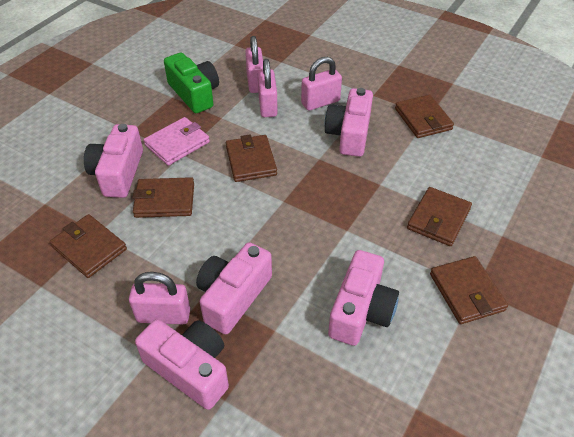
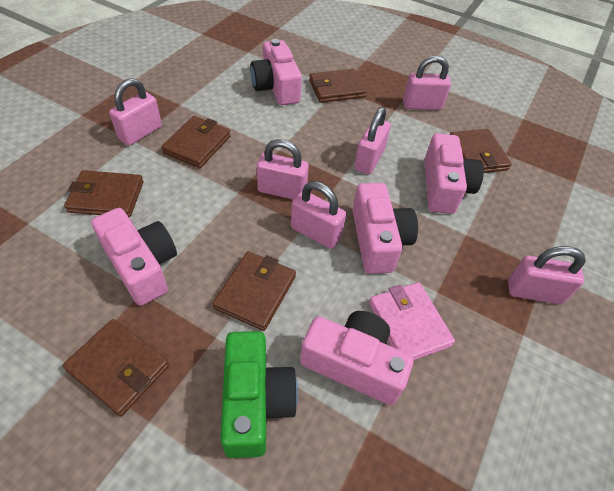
pink padlock: 4 -> 6

